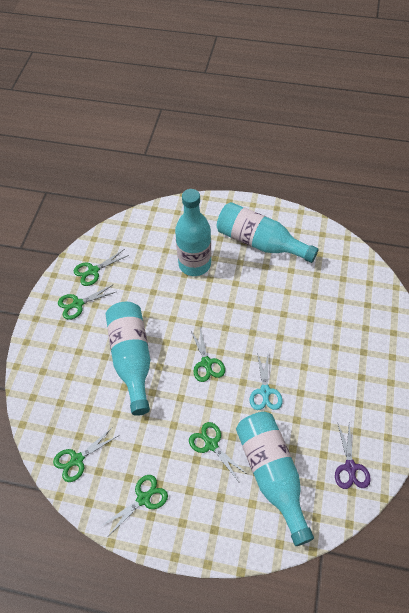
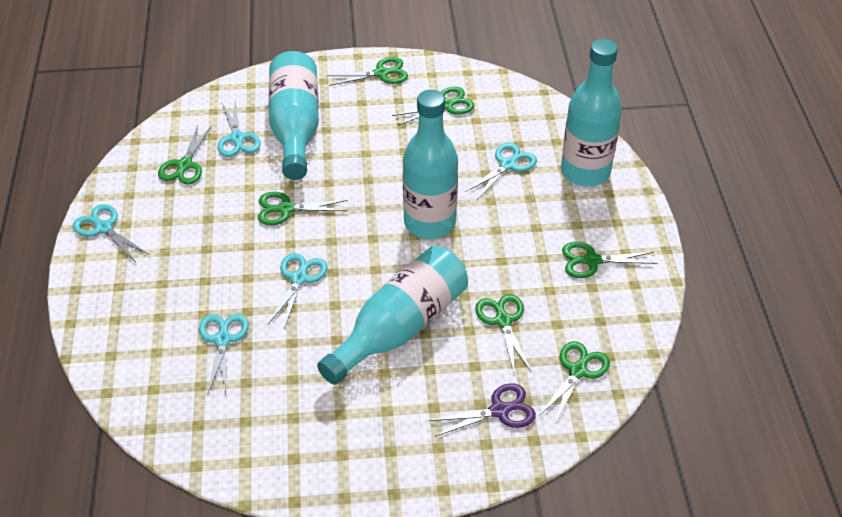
green scissors: 6 -> 7
turquoise scissors: 1 -> 5

